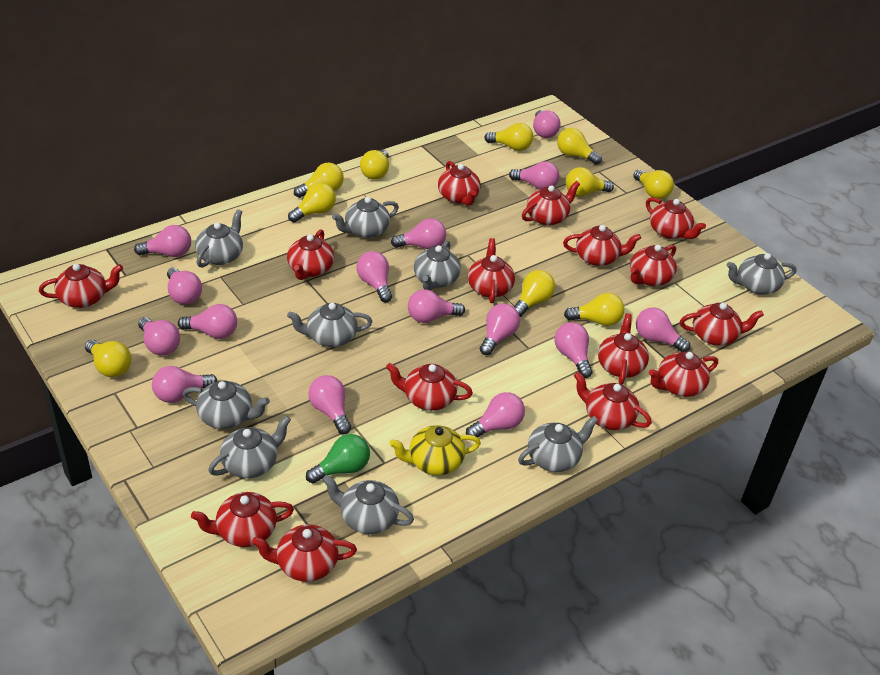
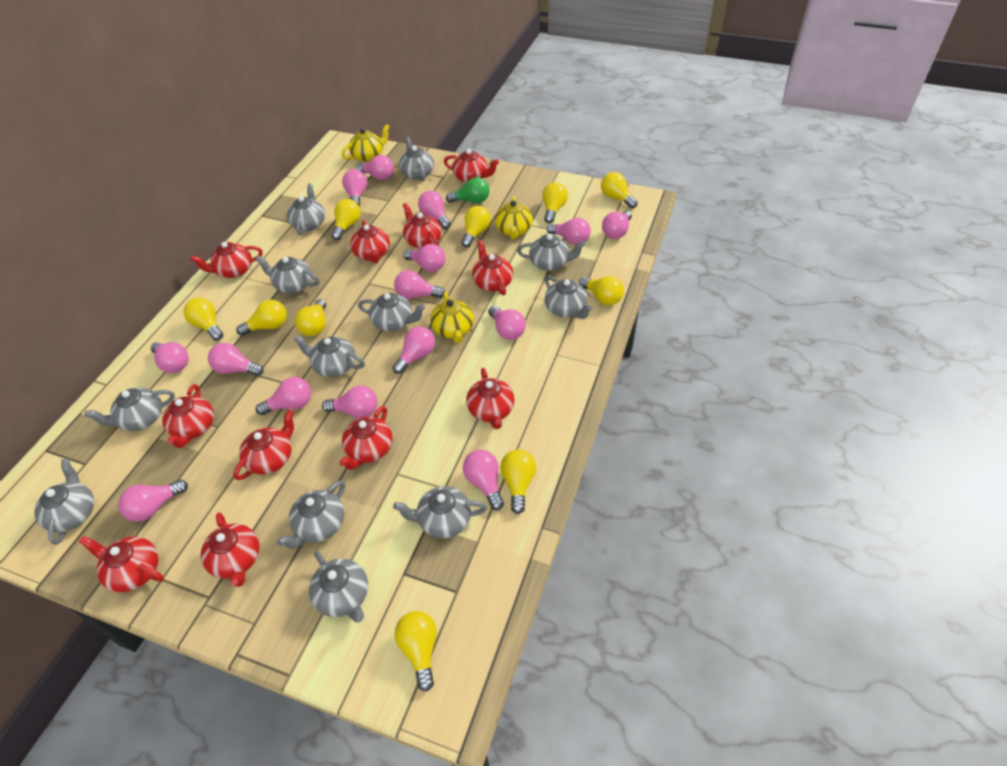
grey teapot: 9 -> 12
red teapot: 15 -> 11
yellow teapot: 1 -> 3

